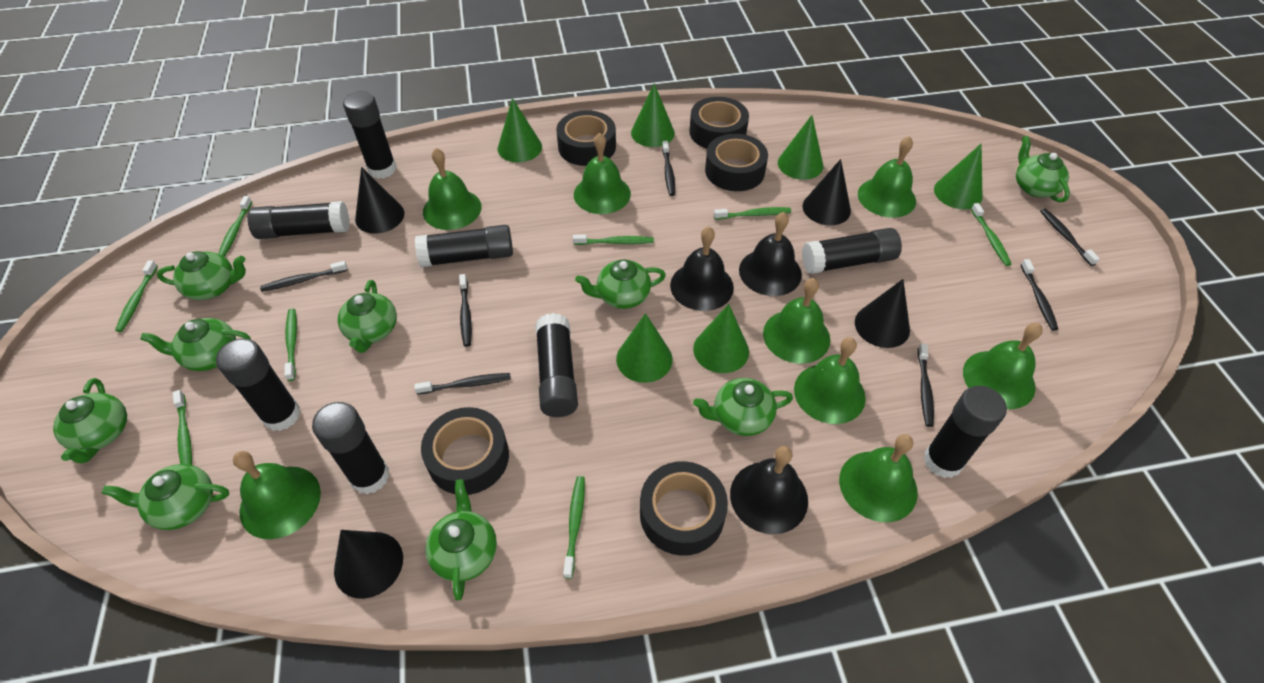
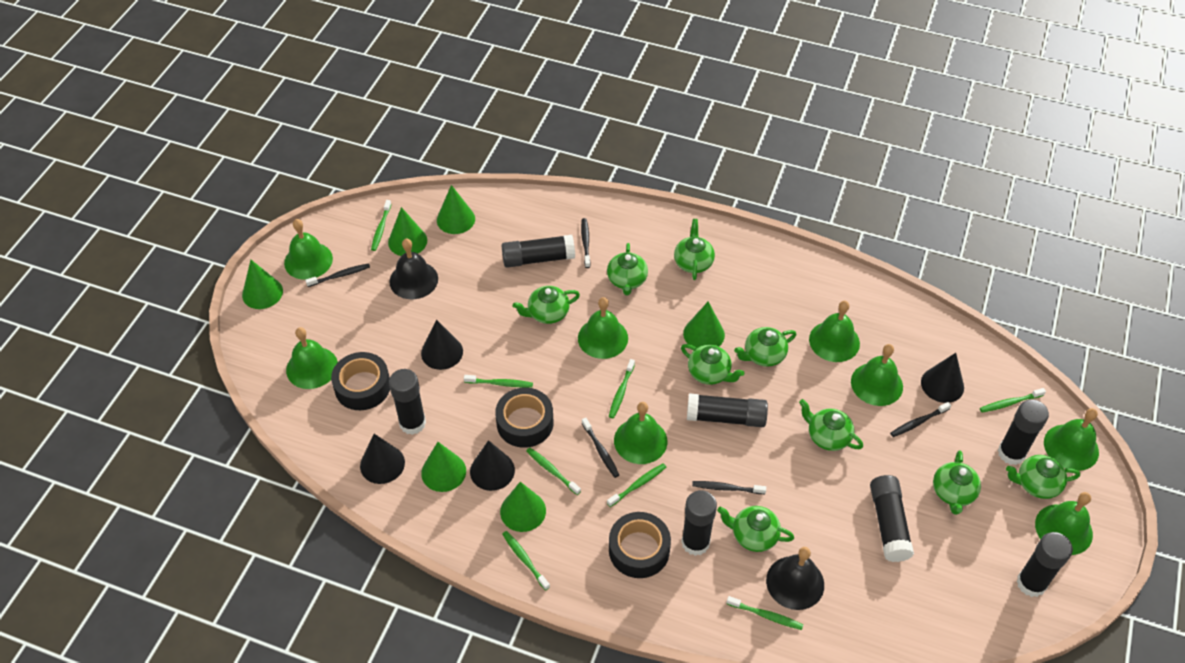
black bell: 3 -> 2
black glue stick: 8 -> 7
black tape: 5 -> 3
black toothbrush: 7 -> 5

